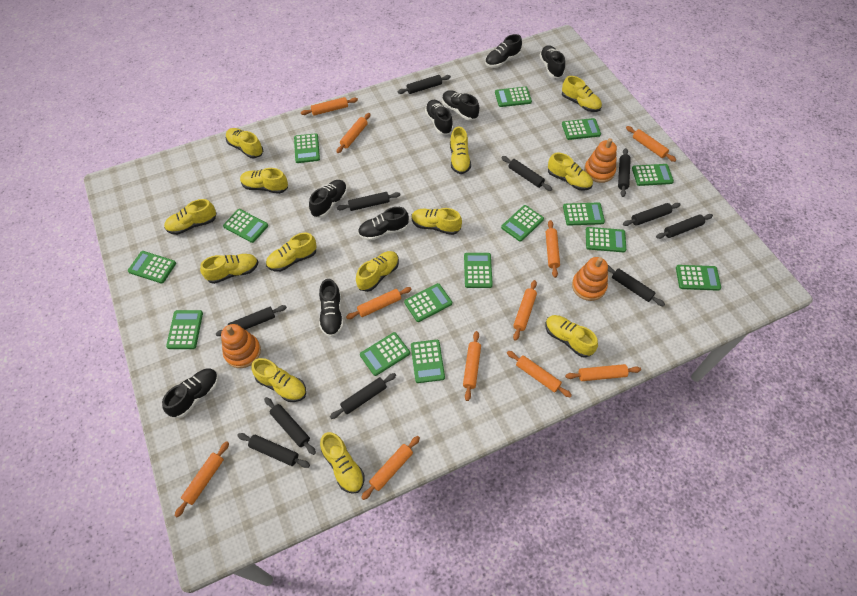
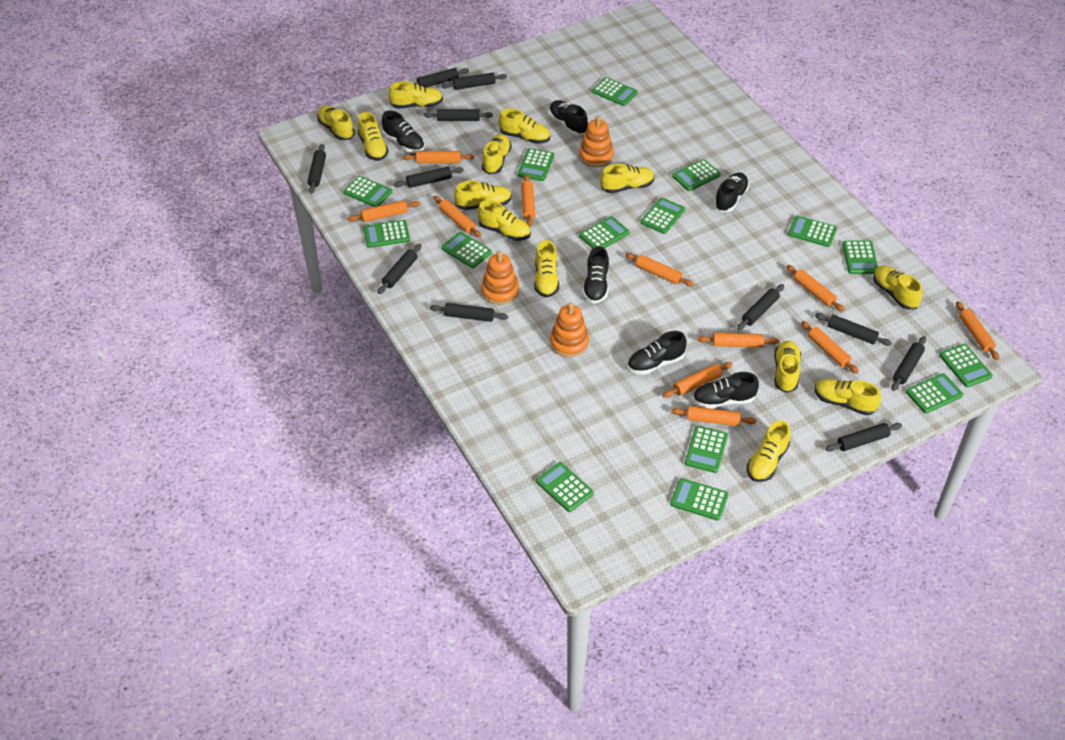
black shoe: 8 -> 6

